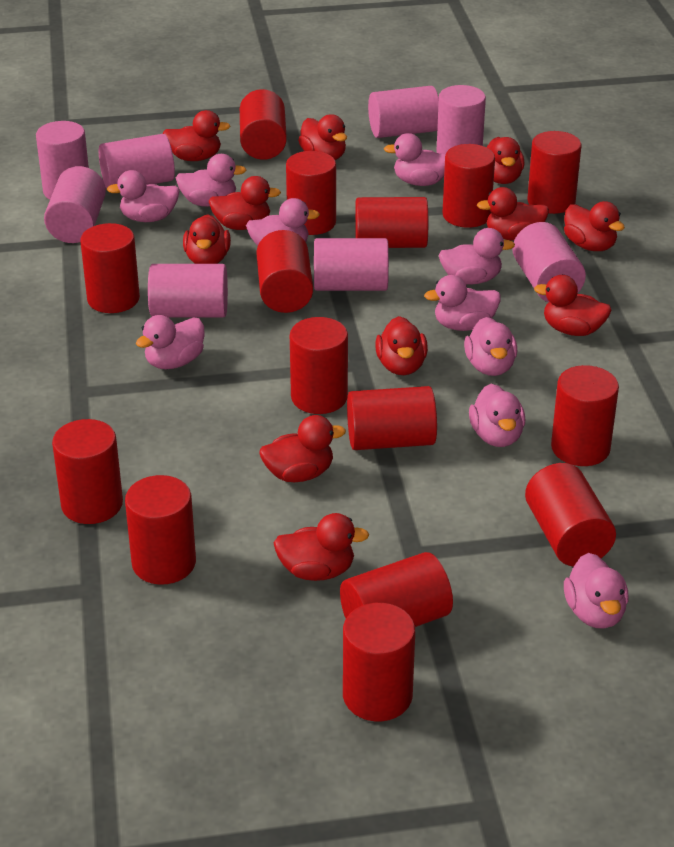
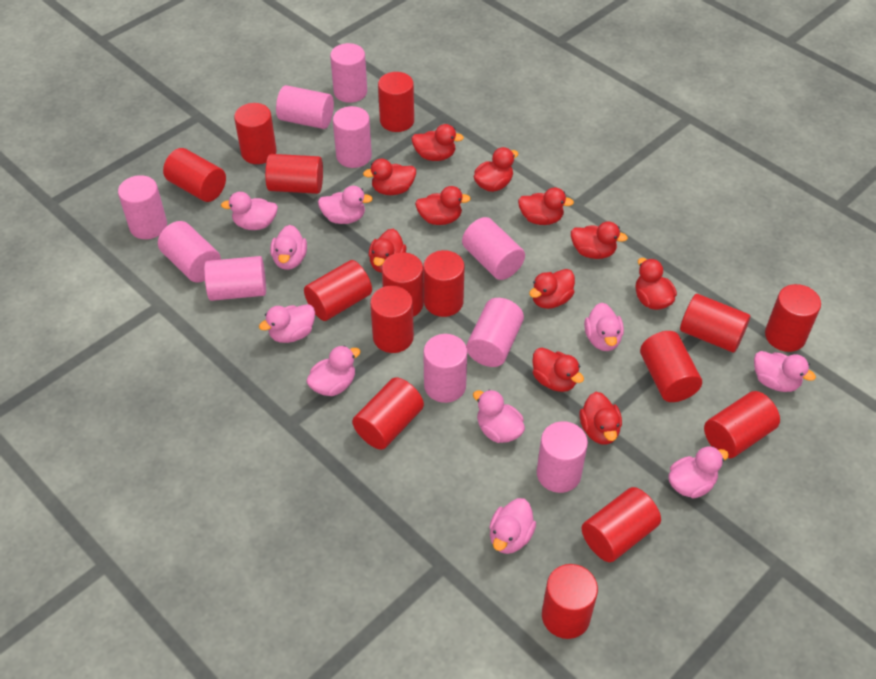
pink cylinder: 8 -> 10

